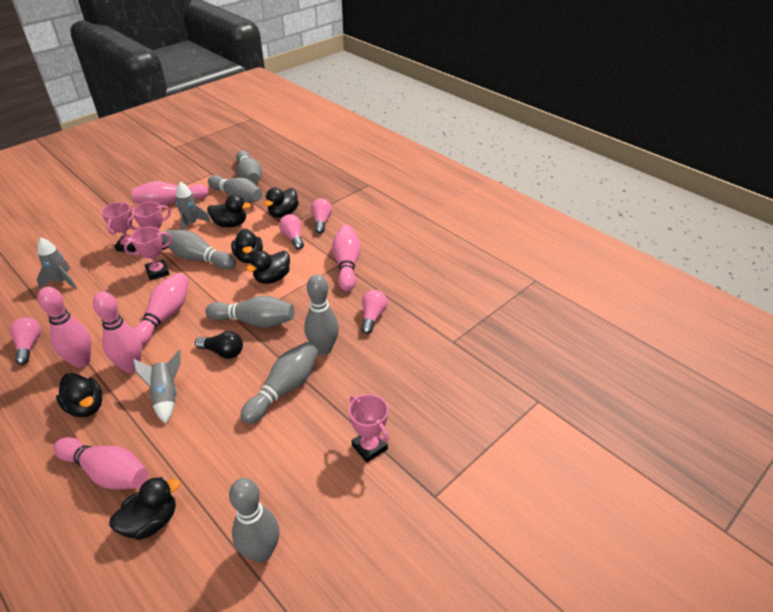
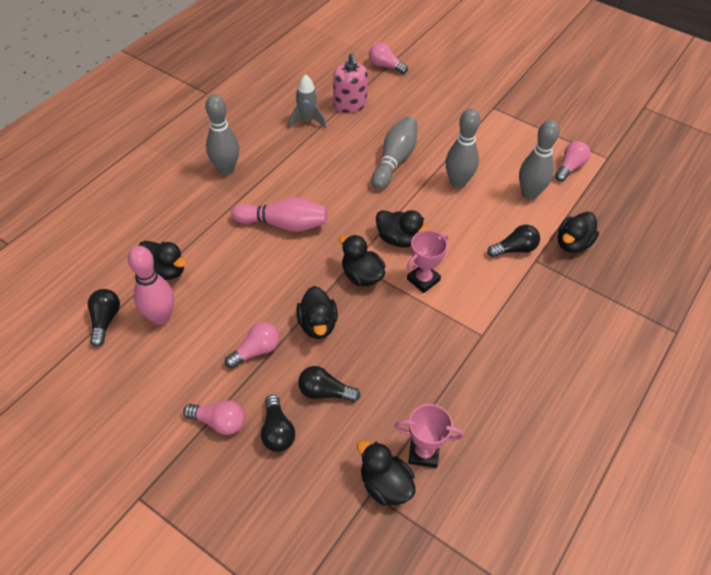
black light bulb: 1 -> 4
grey bowling pin: 7 -> 4
grey rocket: 3 -> 1
pink bowling pin: 6 -> 2
pink soap dispenser: 0 -> 1
pink trophy: 4 -> 2

